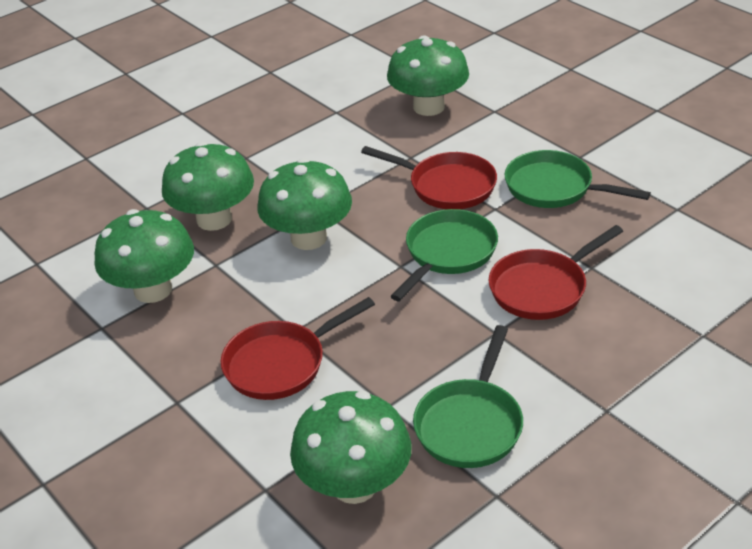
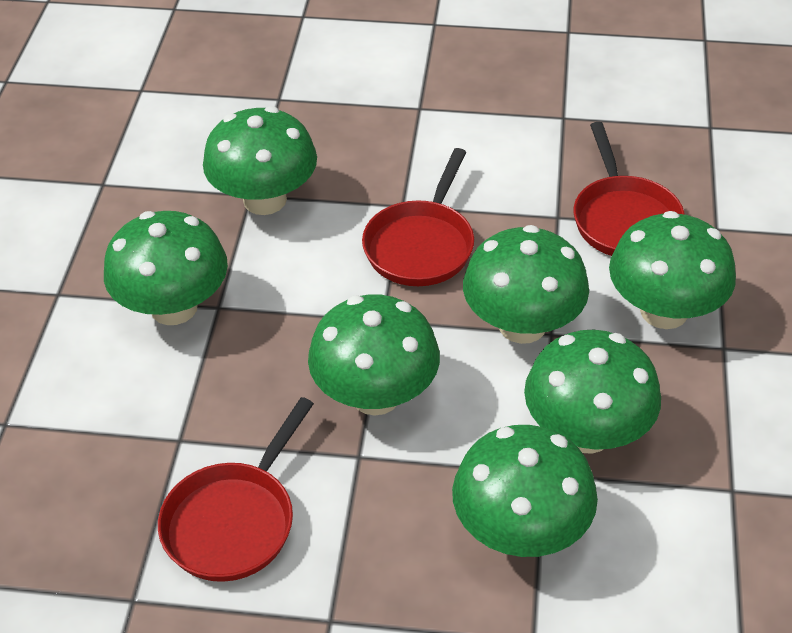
green mushroom: 5 -> 7
green pan: 3 -> 0

